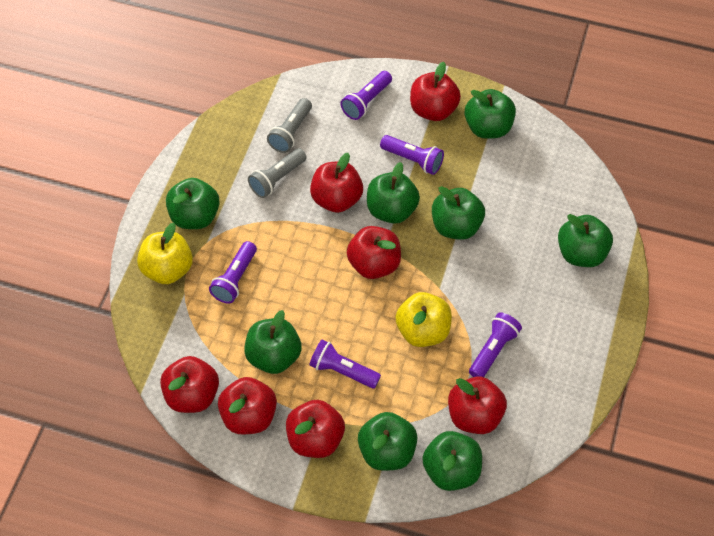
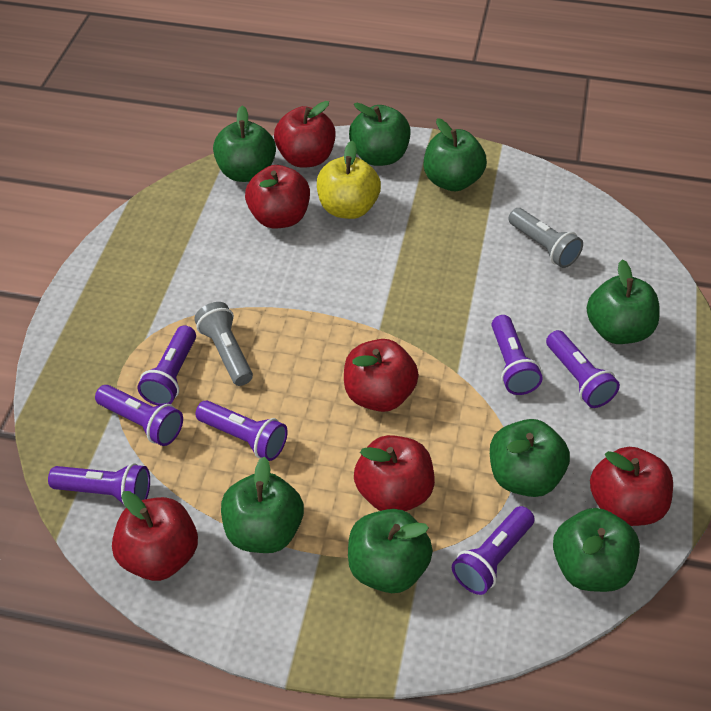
purple flashlight: 5 -> 7
red apple: 7 -> 6
yellow apple: 2 -> 1

